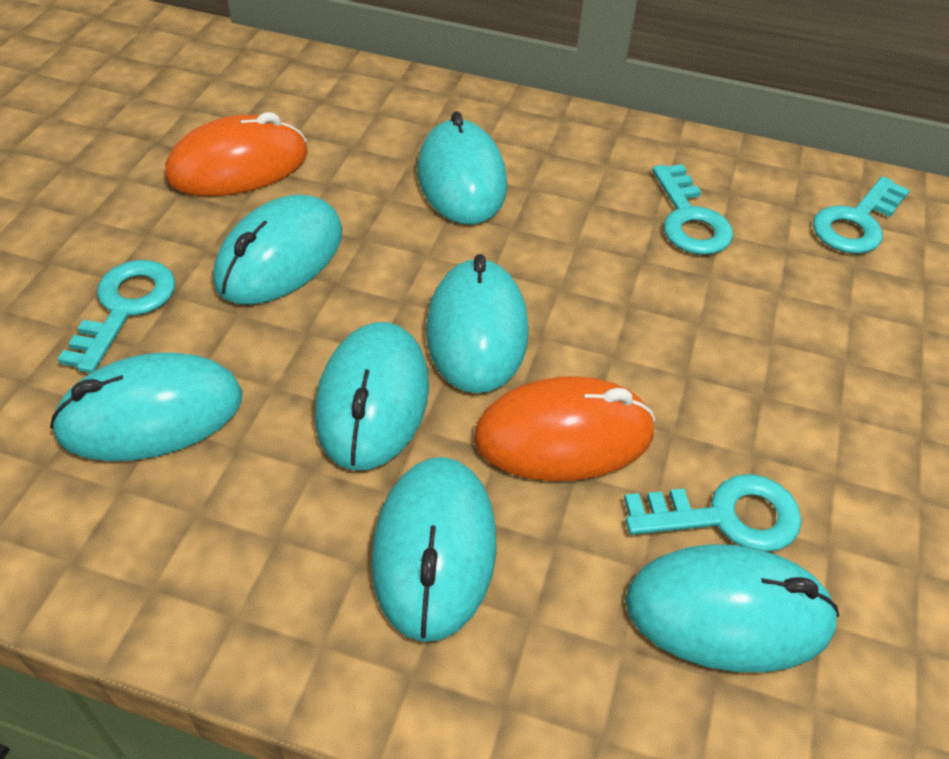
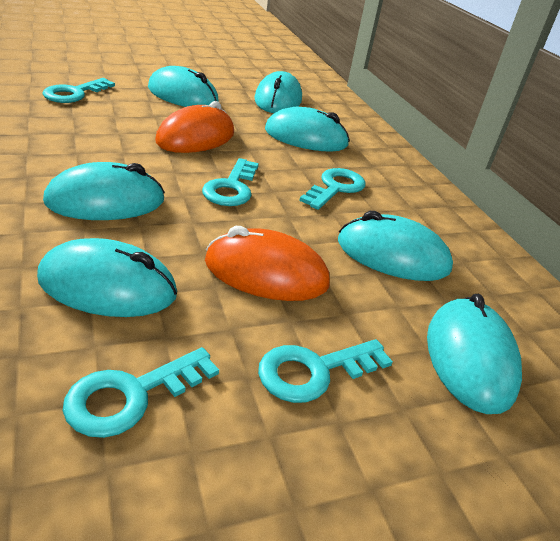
turquoise key: 4 -> 5

